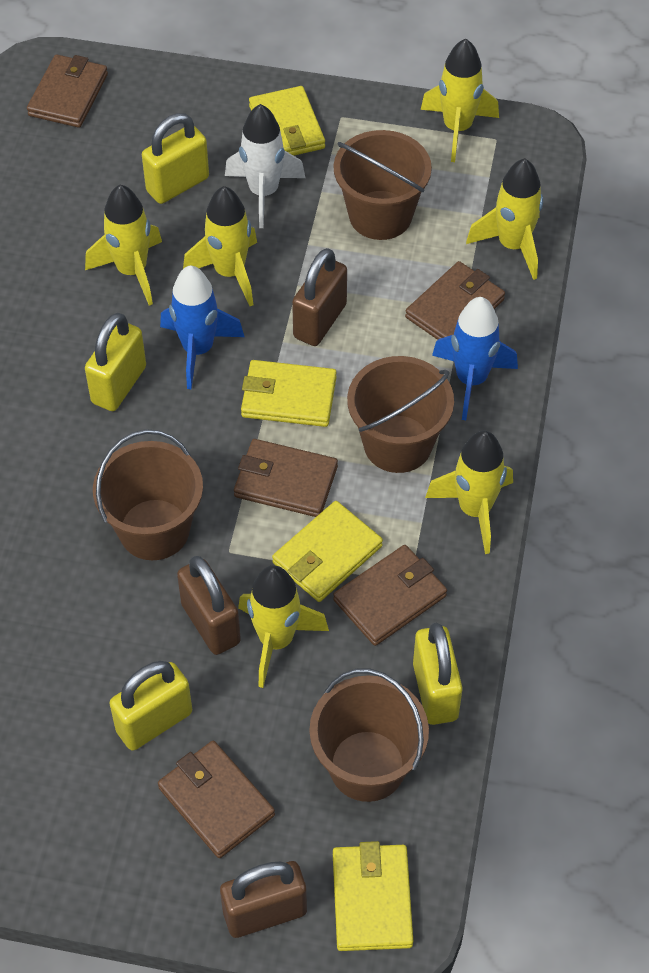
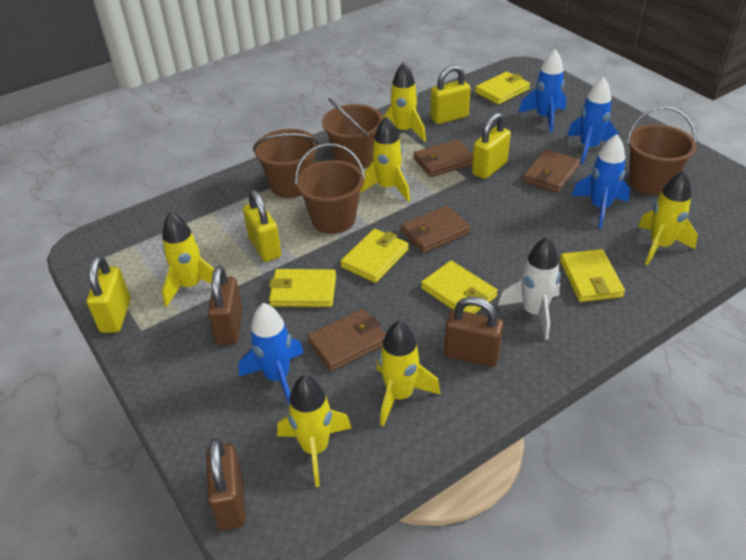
blue rocket: 2 -> 4
brown wallet: 5 -> 4
yellow wallet: 4 -> 5

